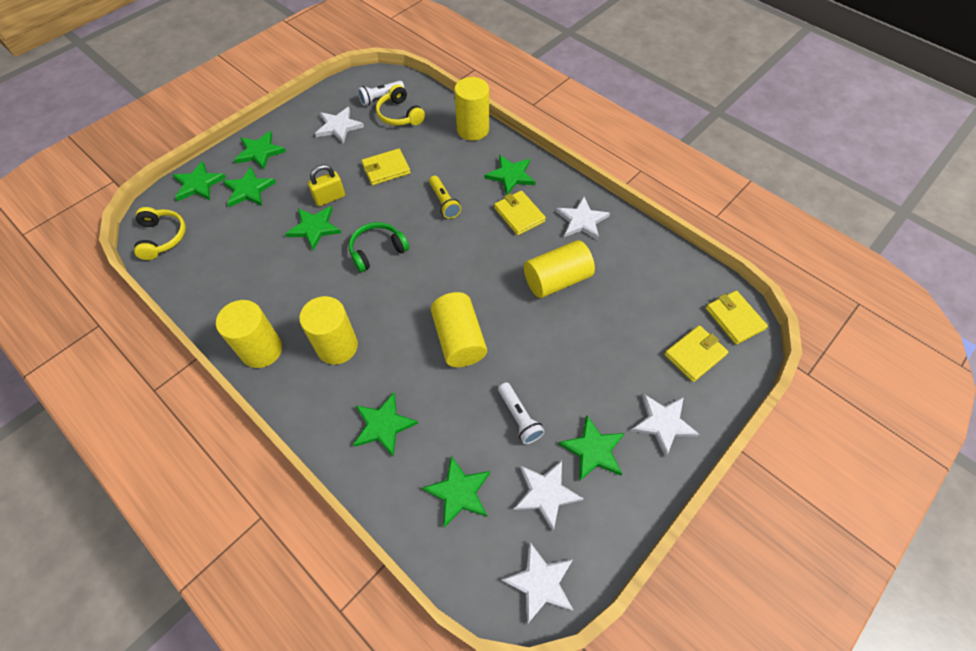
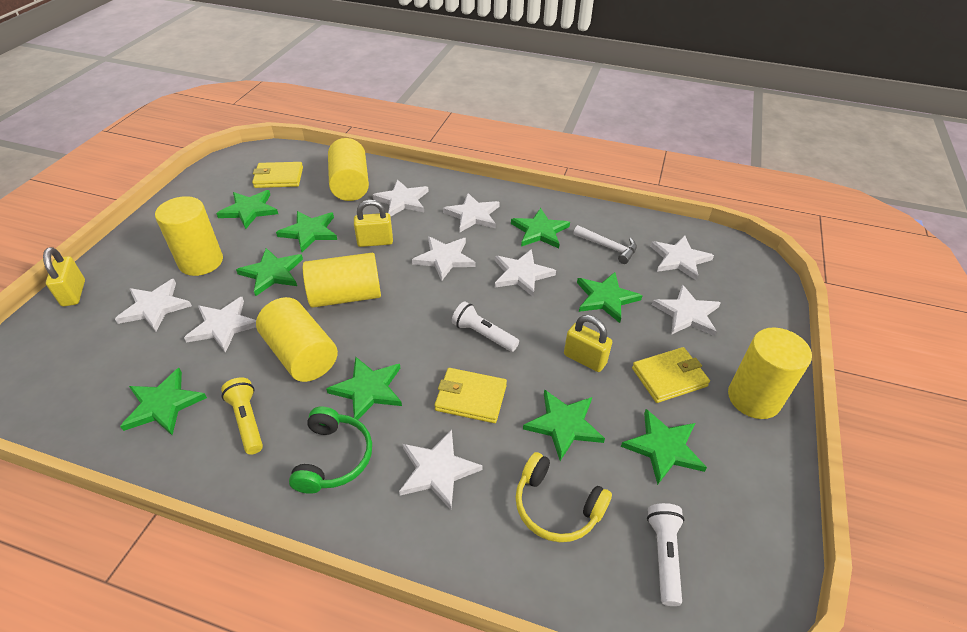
green star: 8 -> 9
white hammer: 0 -> 1
white star: 5 -> 9
yellow headphones: 2 -> 1
yellow padlock: 1 -> 3
yellow wallet: 4 -> 3

